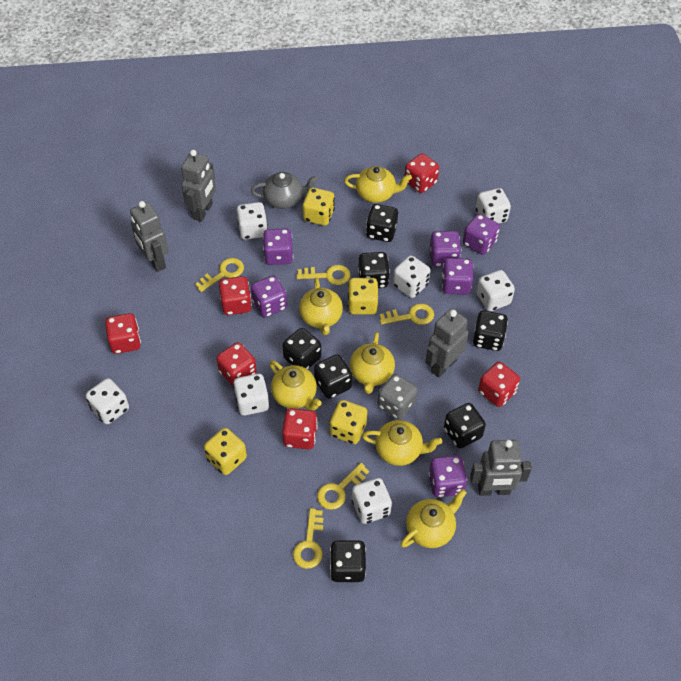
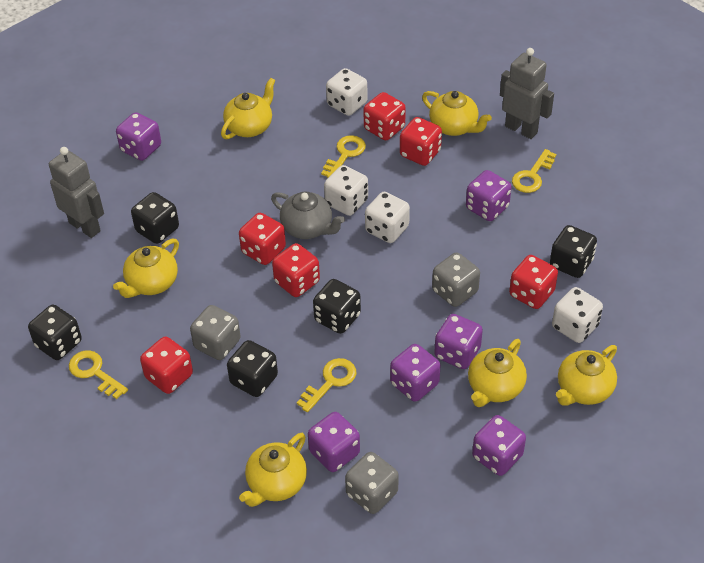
black dice: 7 -> 5
grey dice: 1 -> 3
grey robot: 4 -> 2
white dice: 7 -> 4
yellow dice: 4 -> 0
yellow key: 5 -> 4

